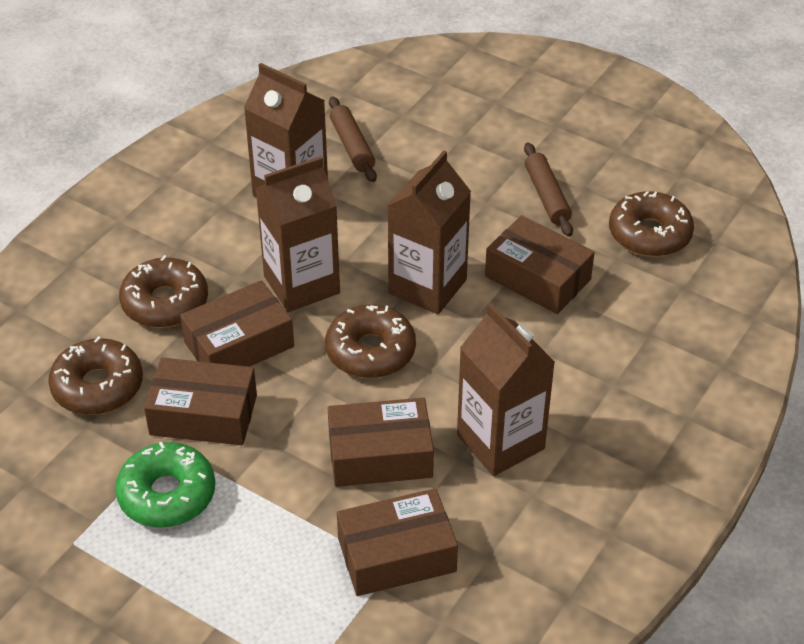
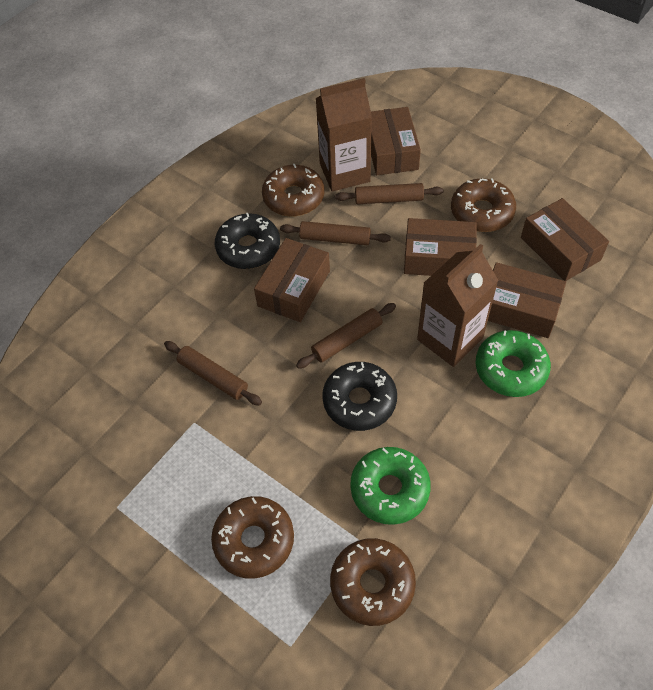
black donut: 0 -> 2
brown carton: 4 -> 2
brown rolling pin: 2 -> 4
green donut: 1 -> 2

